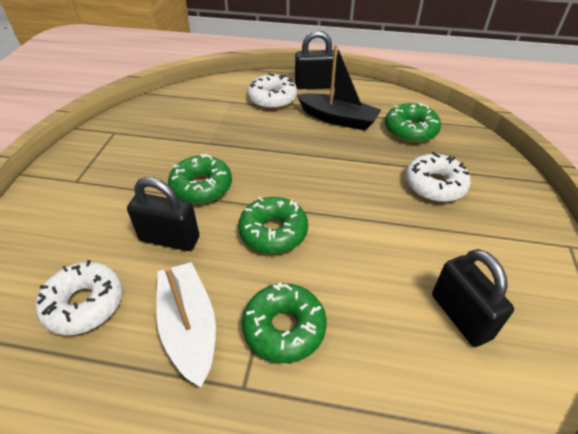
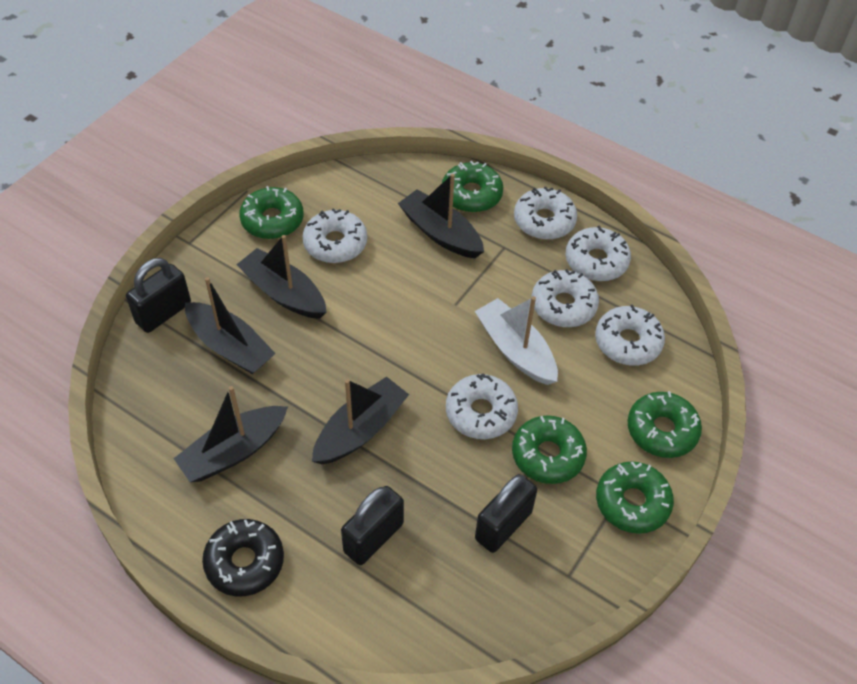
black boat: 1 -> 5
black donut: 0 -> 1
green donut: 4 -> 5
white donut: 3 -> 6

